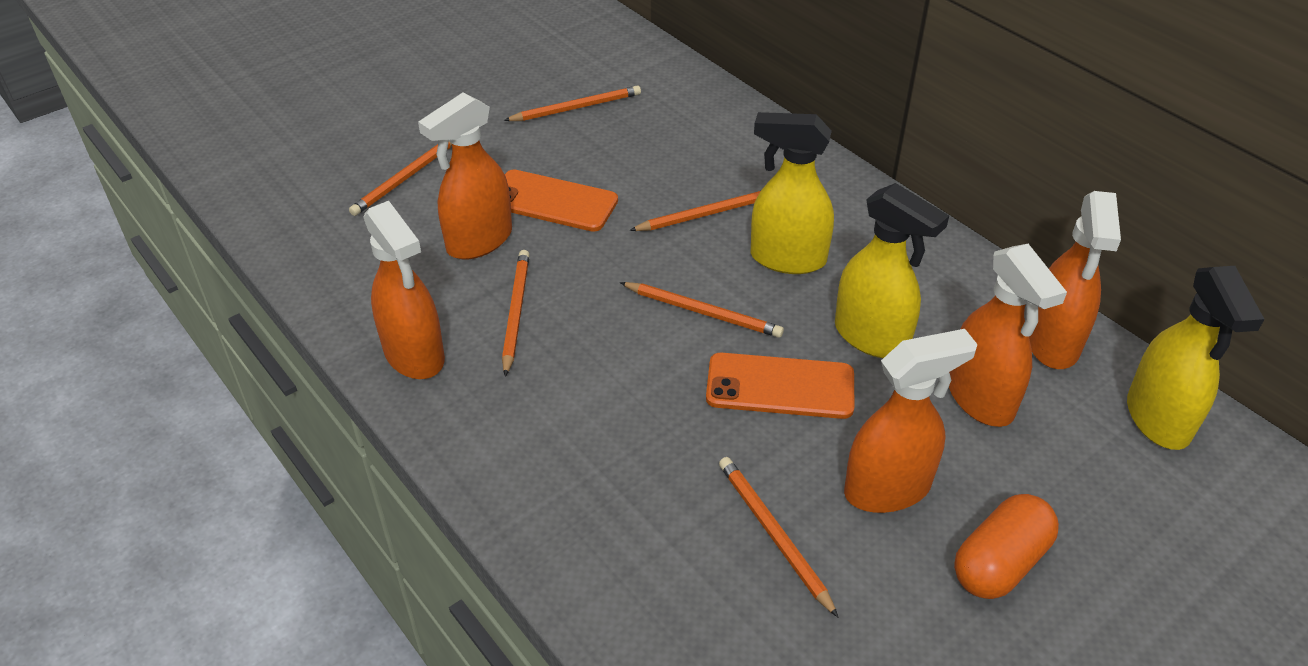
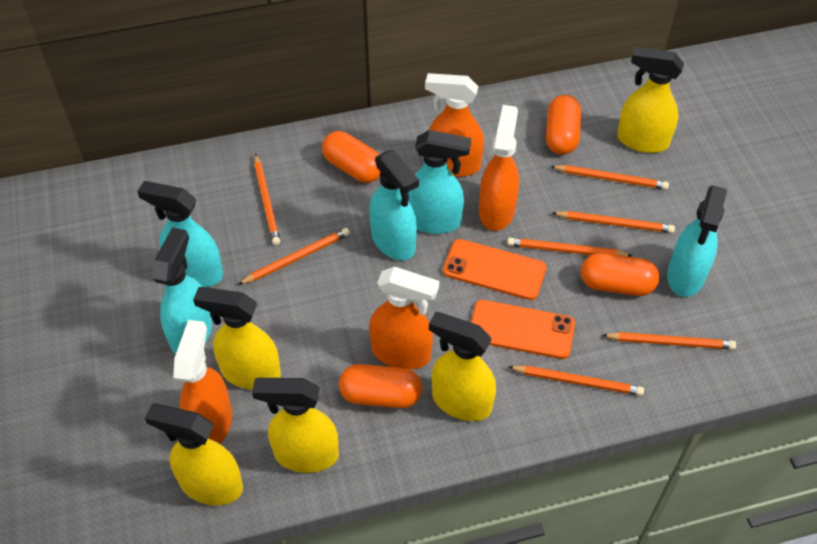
orange capsule: 1 -> 4
orange pencil: 6 -> 7
orange spray bottle: 5 -> 4
turquoise spray bottle: 0 -> 5
yellow spray bottle: 3 -> 5

